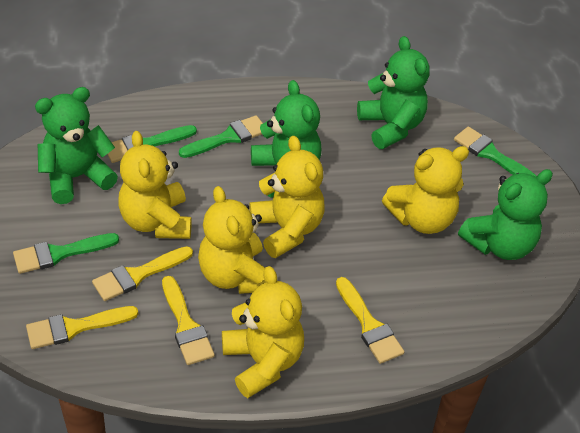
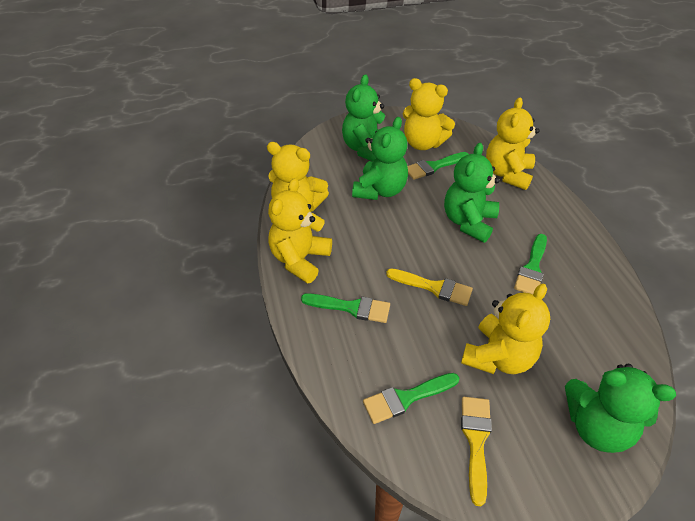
yellow brush: 4 -> 2

